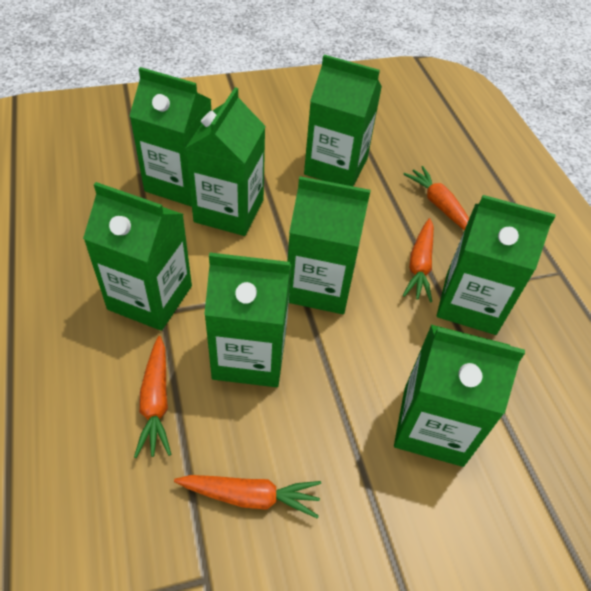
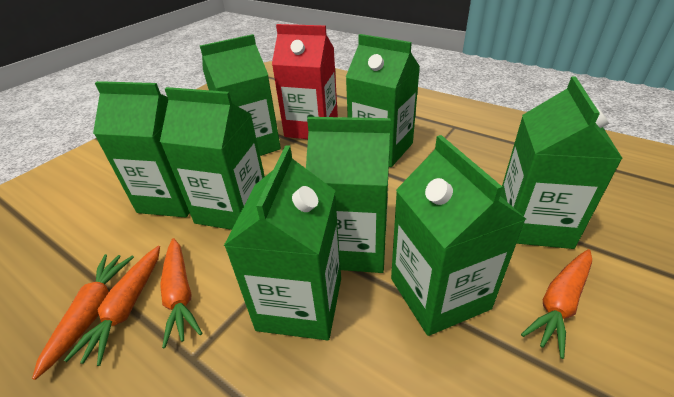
red carton: 0 -> 1

